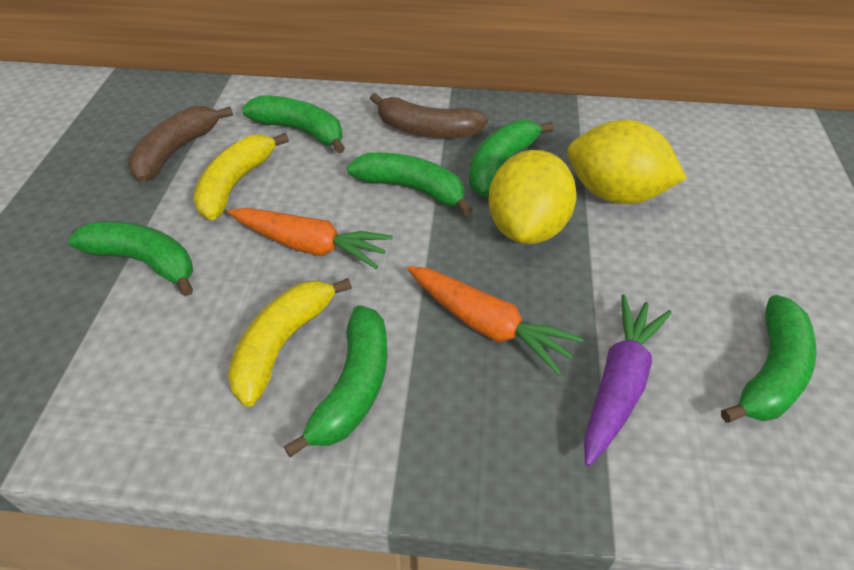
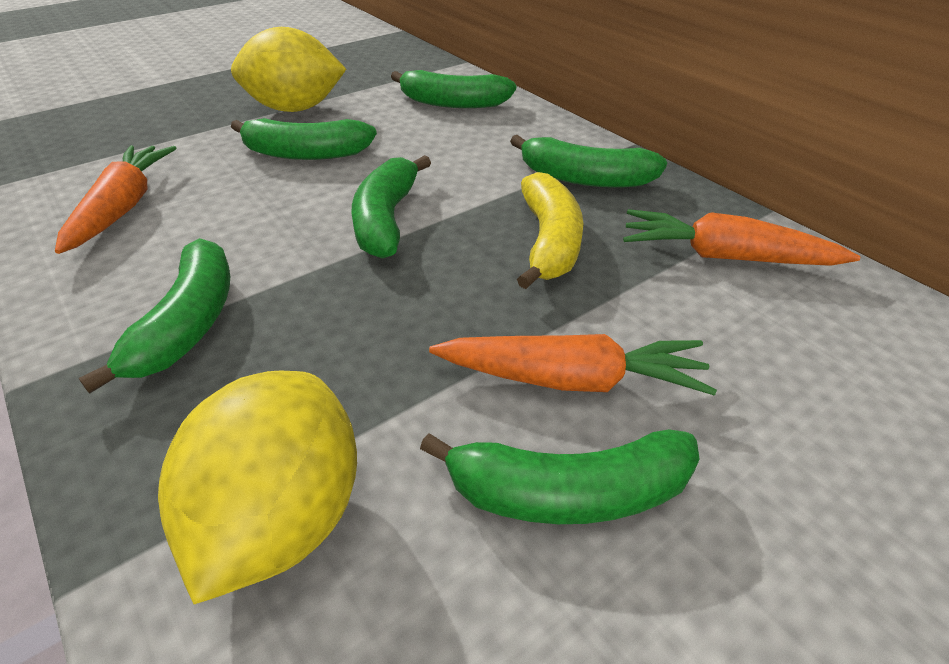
brown banana: 2 -> 0
orange carrot: 2 -> 3
purple carrot: 1 -> 0
yellow banana: 2 -> 1

